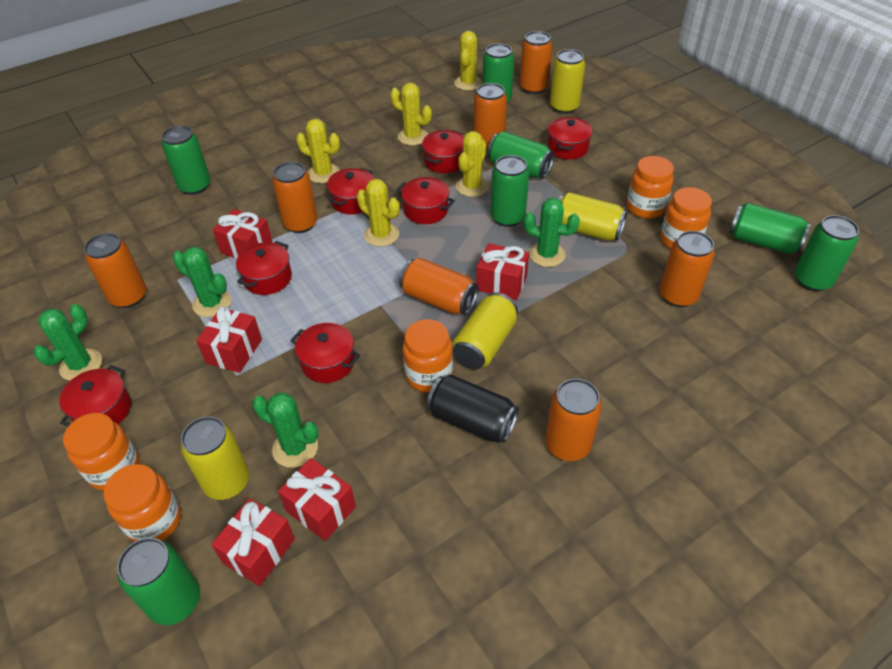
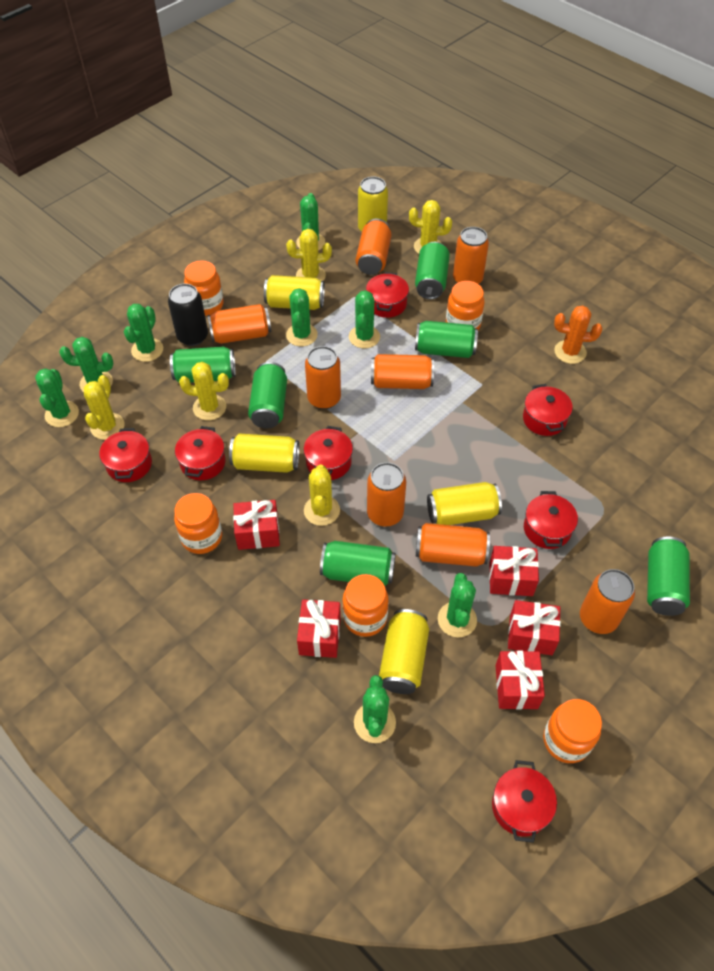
green cactus: 4 -> 8
green can: 7 -> 6
orange cactus: 0 -> 1
orange can: 7 -> 8
yellow can: 4 -> 5

